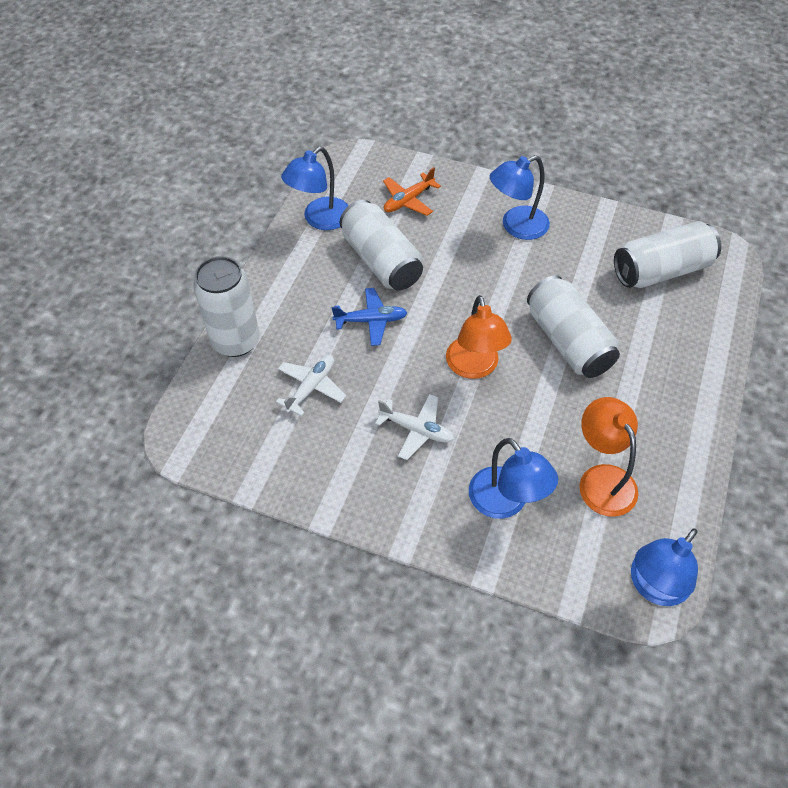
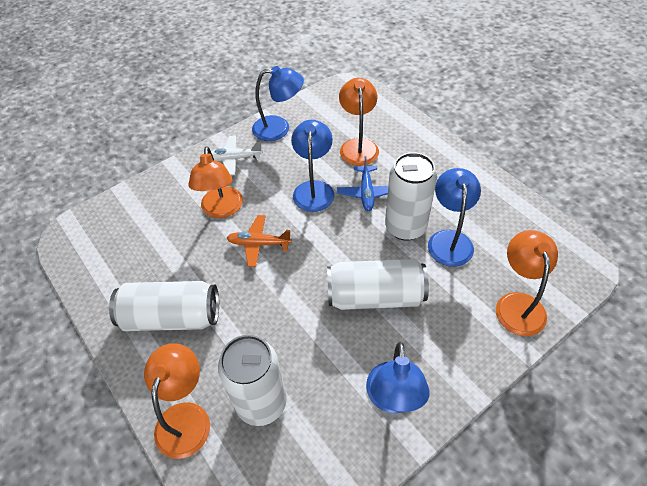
orange lamp: 2 -> 4
white plane: 2 -> 1

